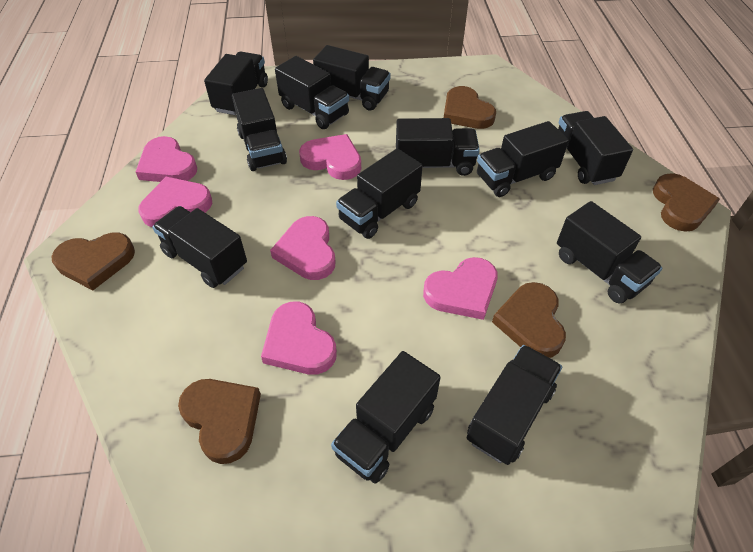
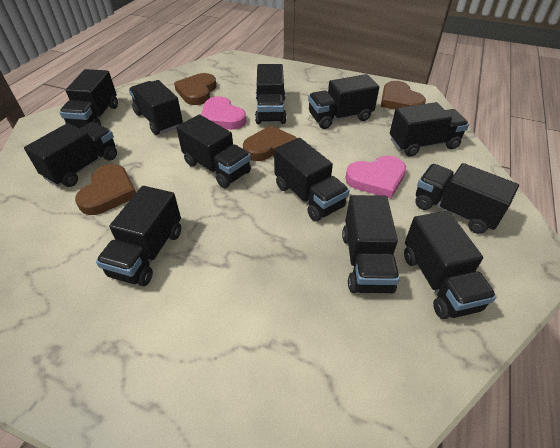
brown heart: 5 -> 4
pink heart: 6 -> 2

